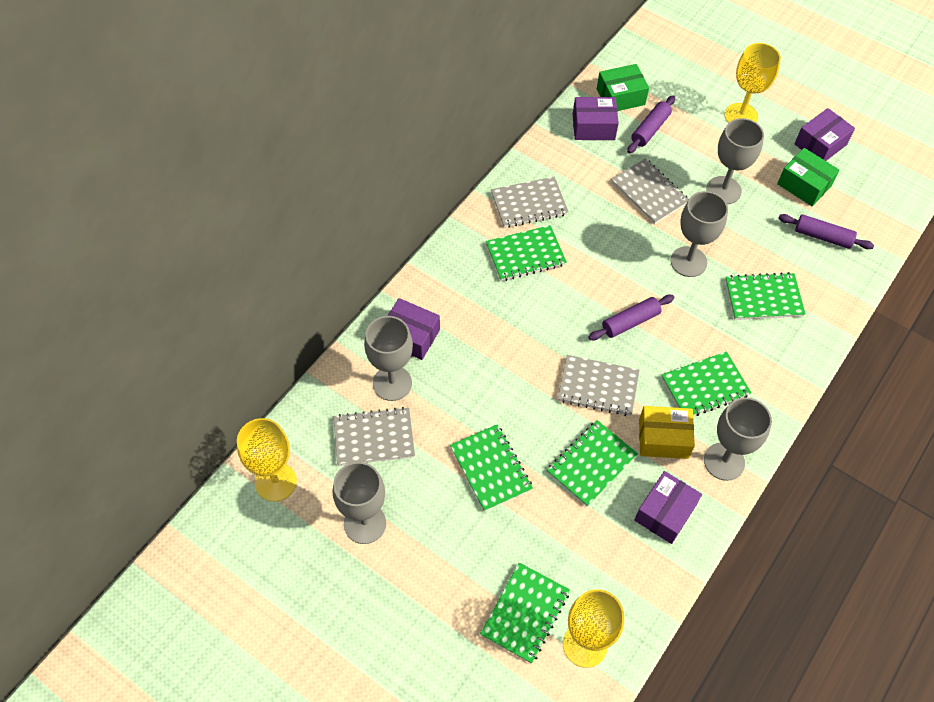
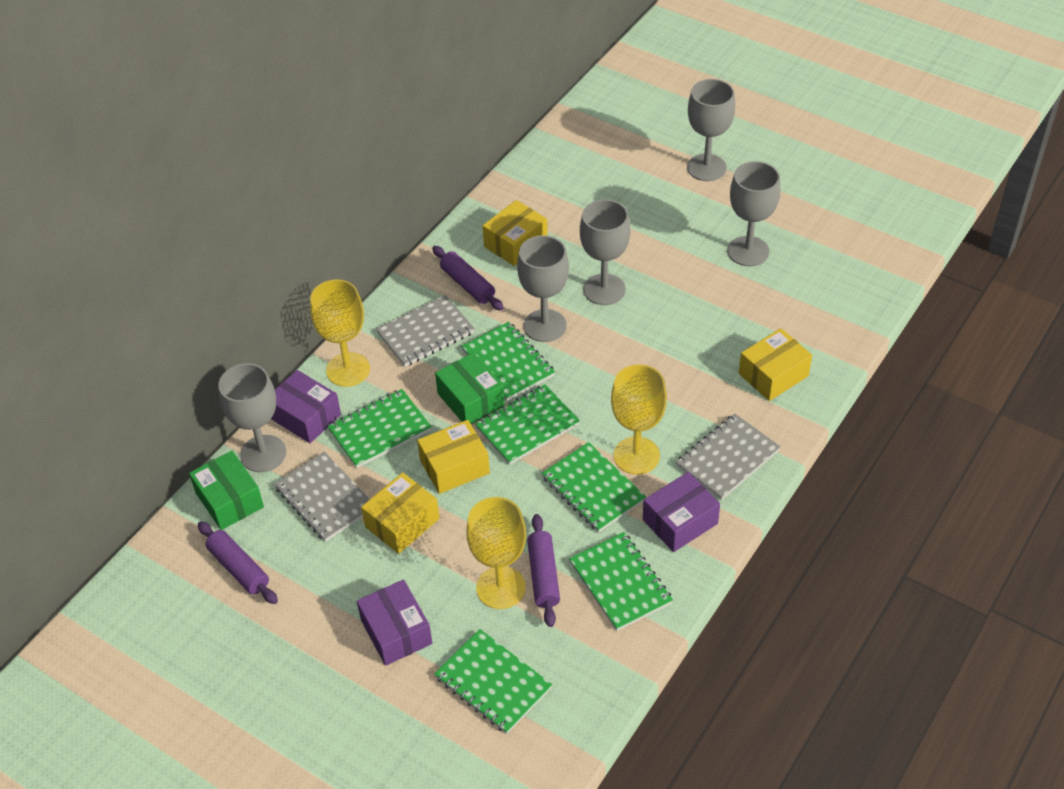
grey notebook: 4 -> 3
purple box: 4 -> 3
yellow box: 1 -> 4

